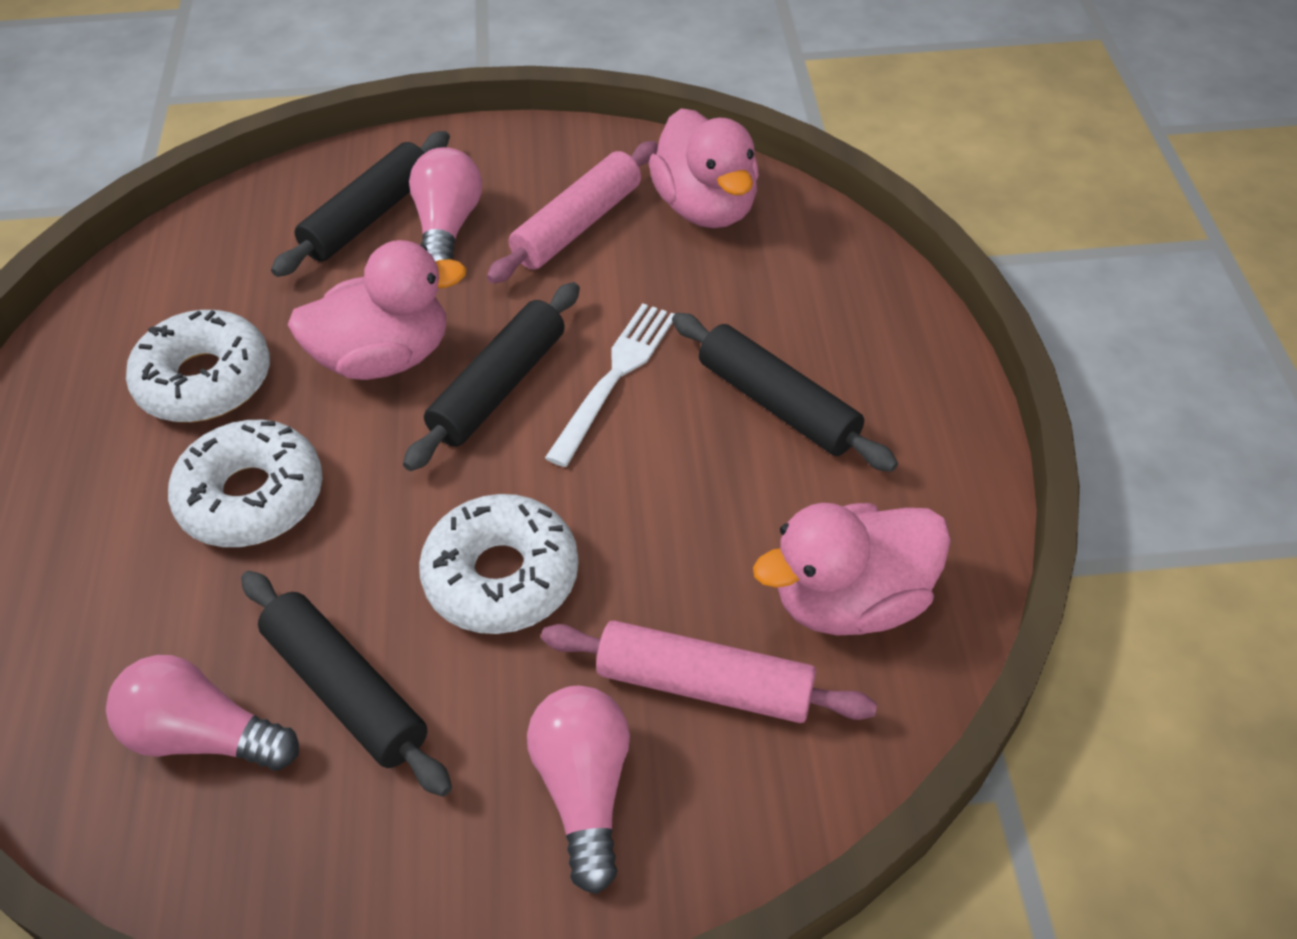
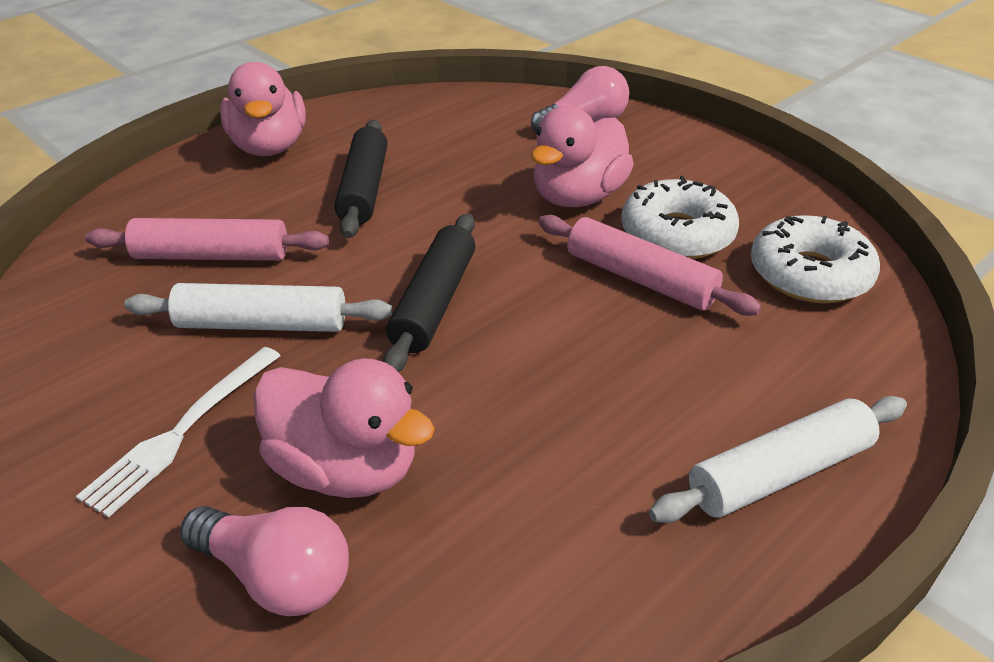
black rolling pin: 4 -> 2
pink light bulb: 3 -> 2
white donut: 3 -> 2
white rolling pin: 0 -> 2

